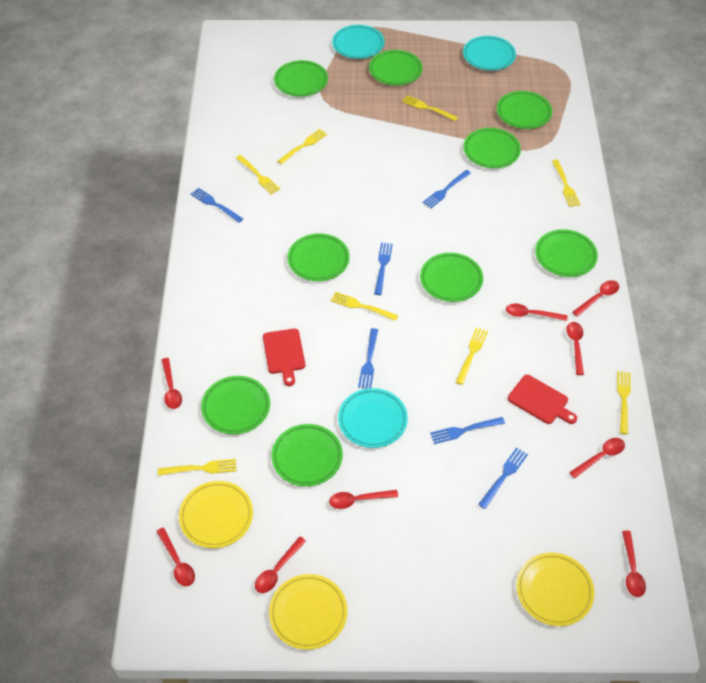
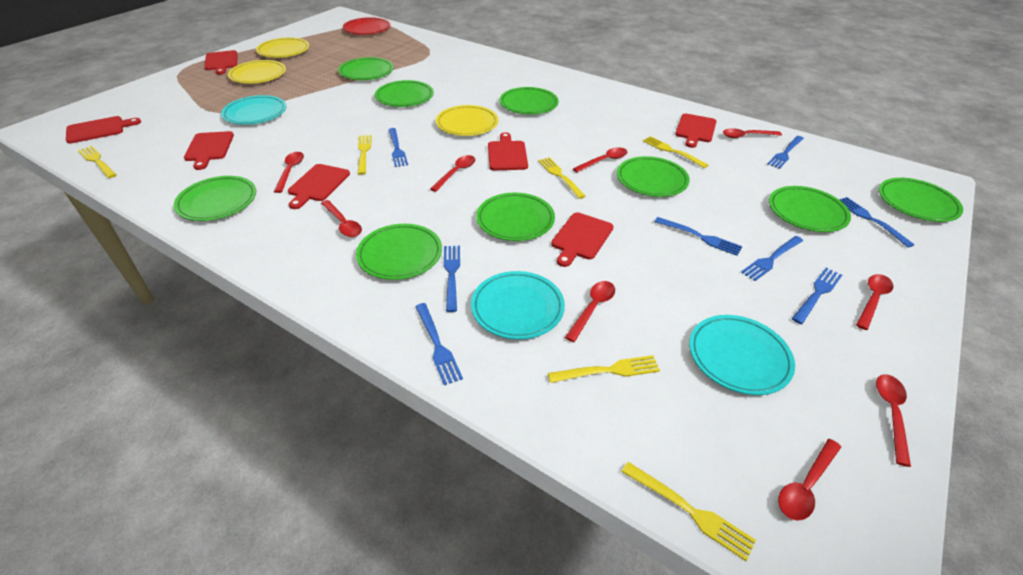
blue fork: 6 -> 8
red cutting board: 2 -> 7
red plate: 0 -> 1
yellow fork: 8 -> 6

